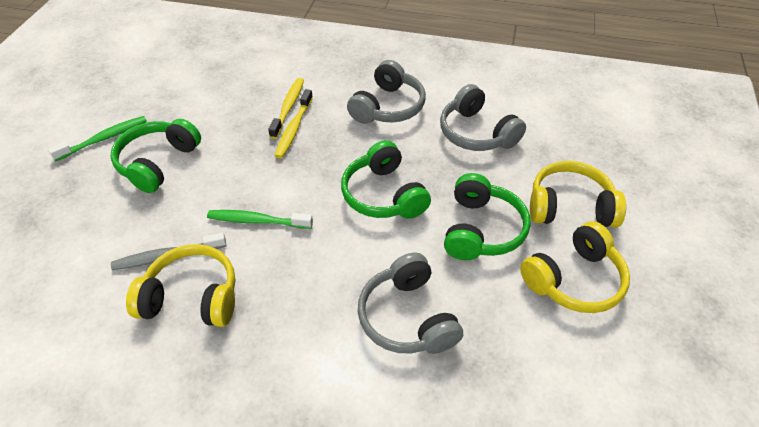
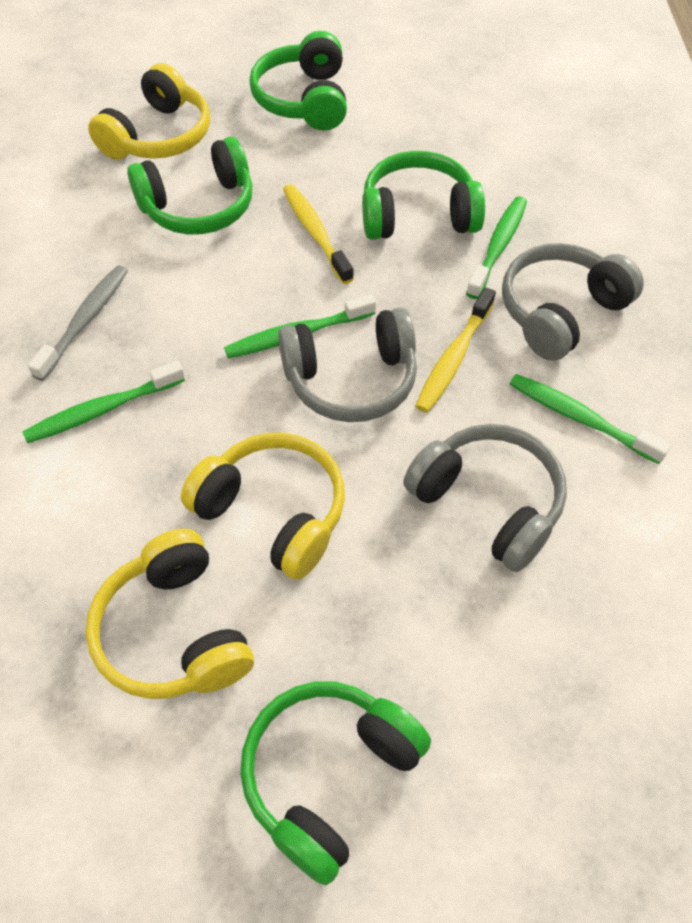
green headphones: 3 -> 4
green toothbrush: 2 -> 4

